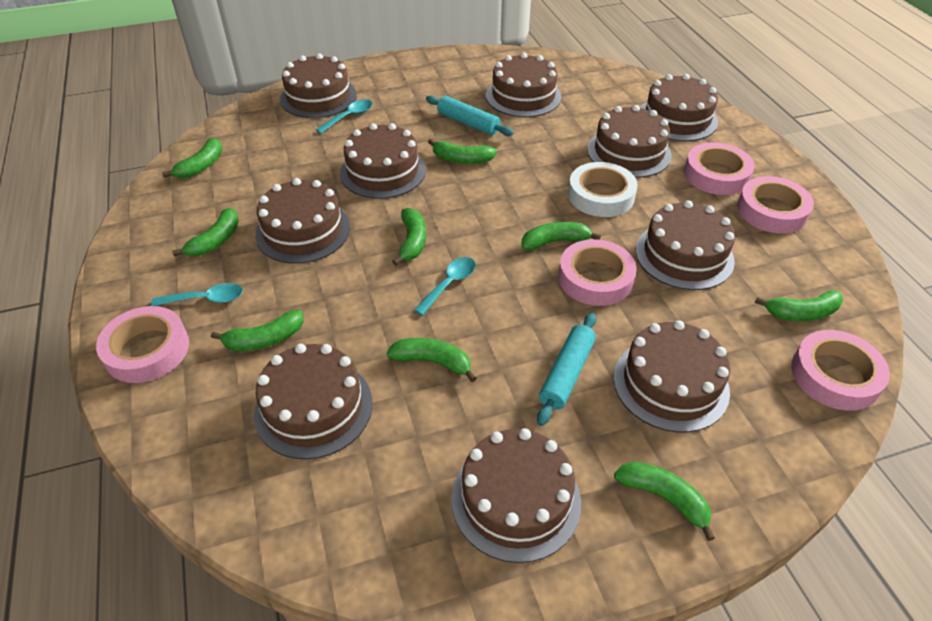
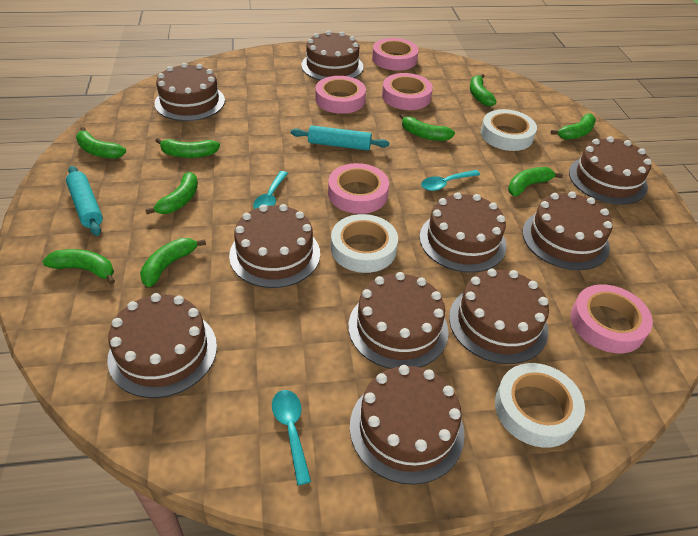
white tape: 1 -> 3

